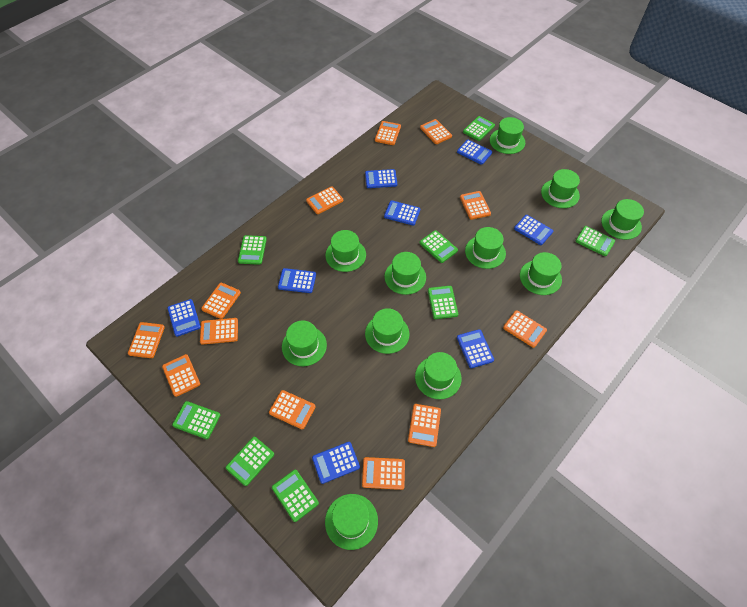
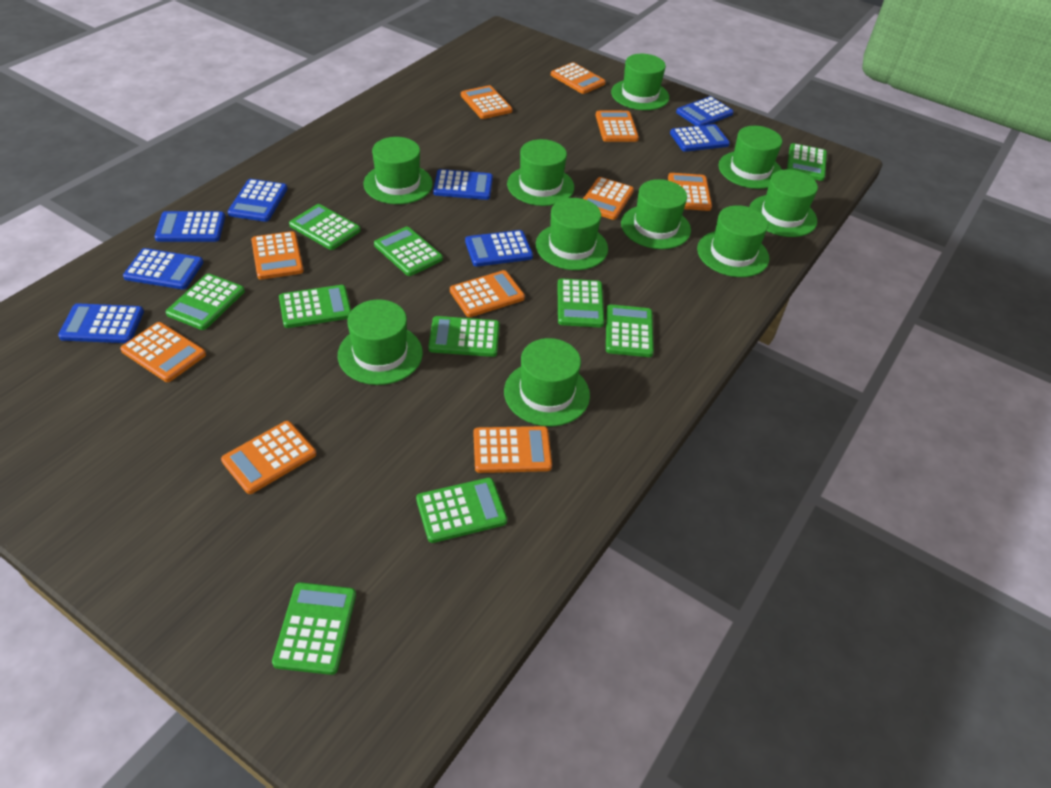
green calculator: 8 -> 10
green hat: 11 -> 10
orange calculator: 12 -> 10

